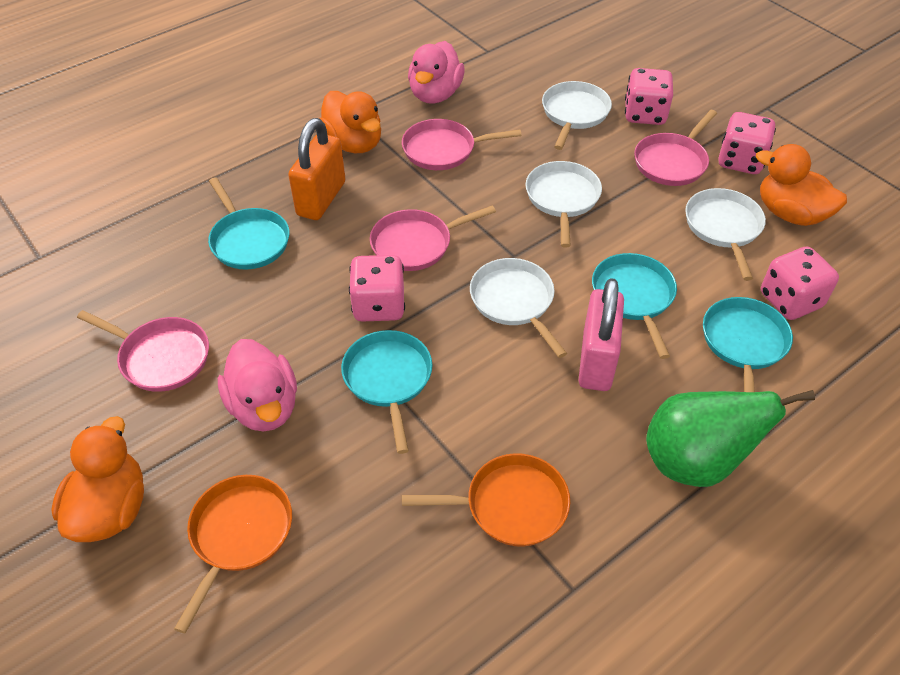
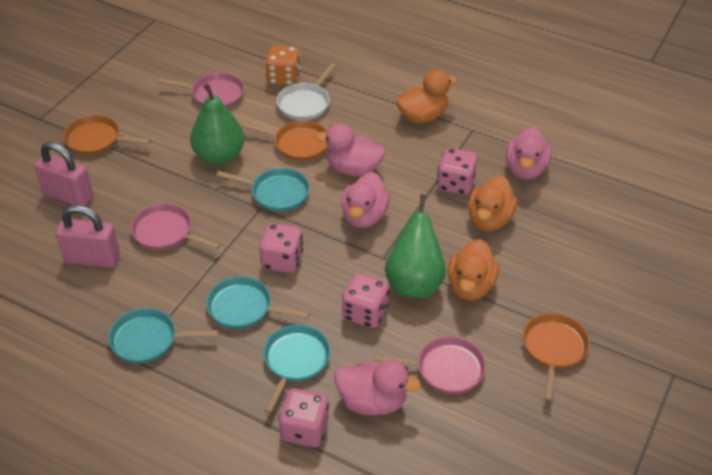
green pear: 1 -> 2
orange dice: 0 -> 1
orange padlock: 1 -> 0
orange pan: 2 -> 3
pink duck: 2 -> 4
pink padlock: 1 -> 2
pink pan: 4 -> 3
white pan: 4 -> 1

